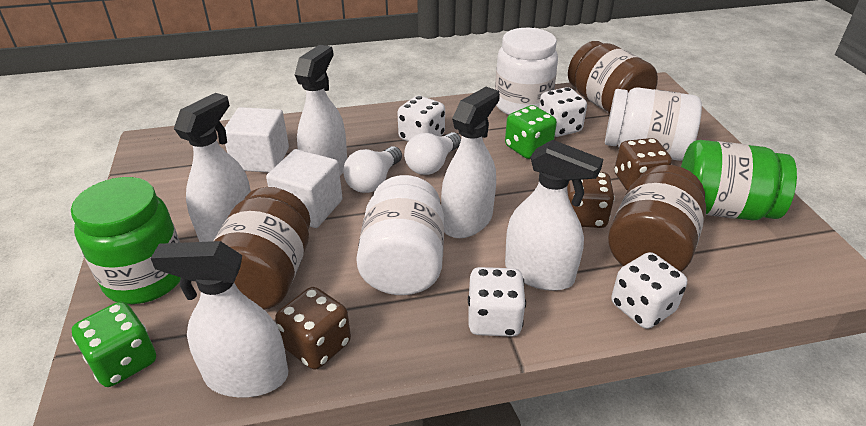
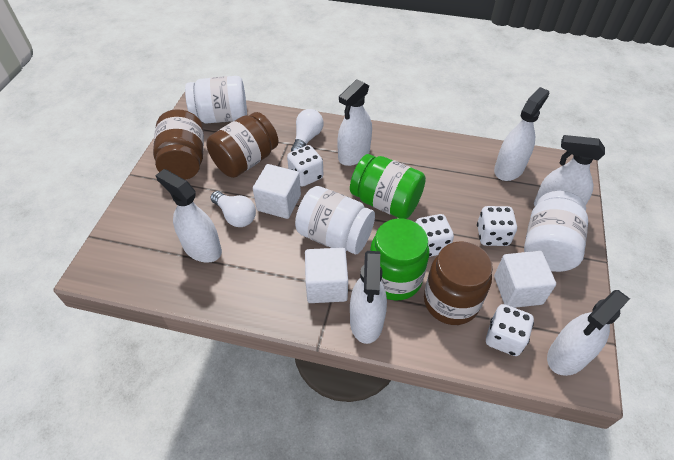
brown dice: 3 -> 0
green dice: 2 -> 0
white cube: 2 -> 3
white spray bottle: 5 -> 6

